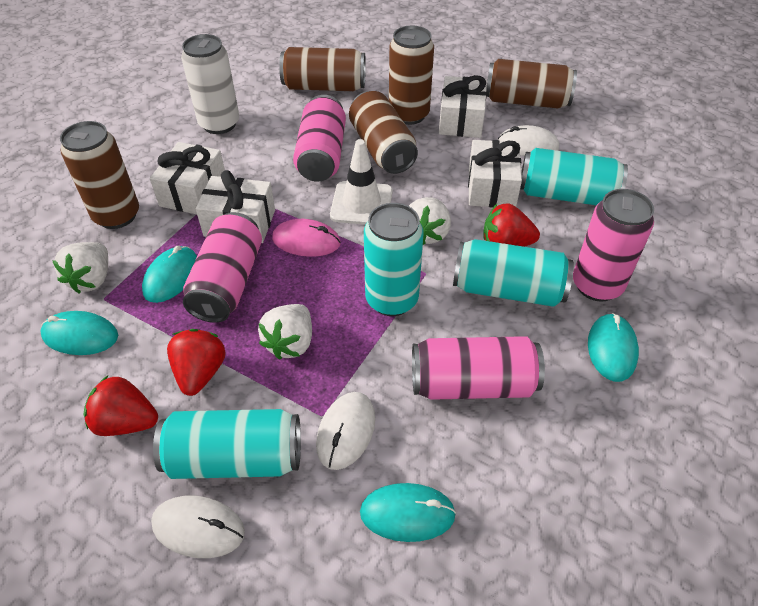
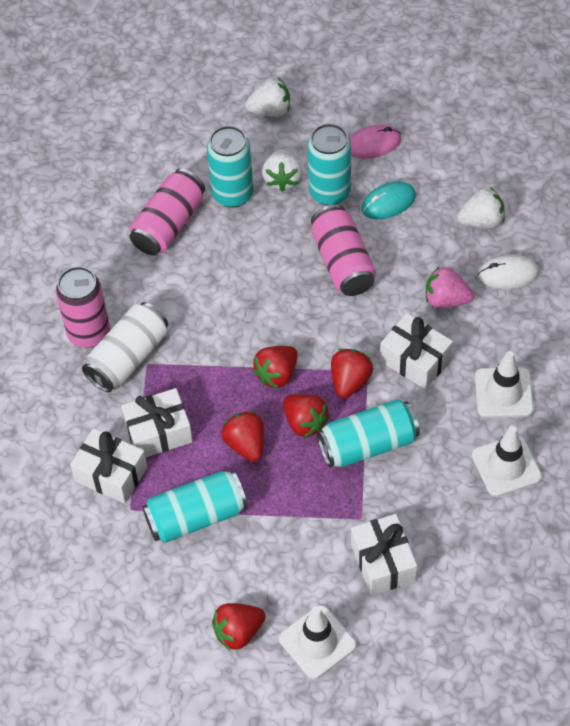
brown can: 5 -> 0
pink can: 4 -> 3
pink strawberry: 0 -> 1
red strawberry: 3 -> 5
turquoise mouse: 4 -> 1
white mouse: 3 -> 1
white traffic cone: 1 -> 3

